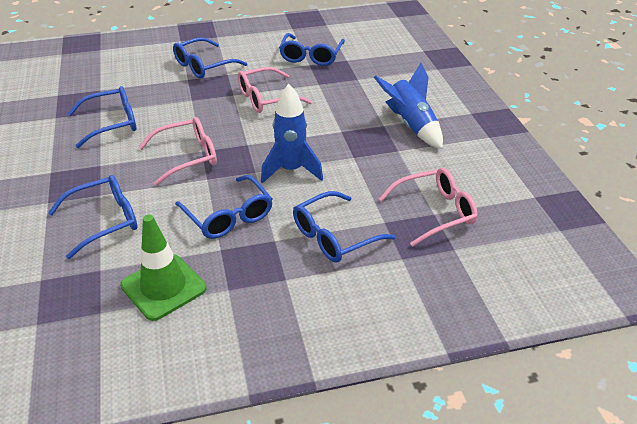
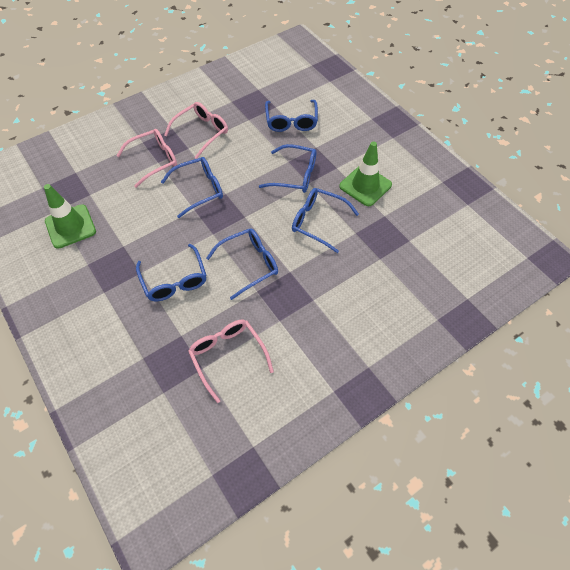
blue rocket: 2 -> 0
green traffic cone: 1 -> 2

